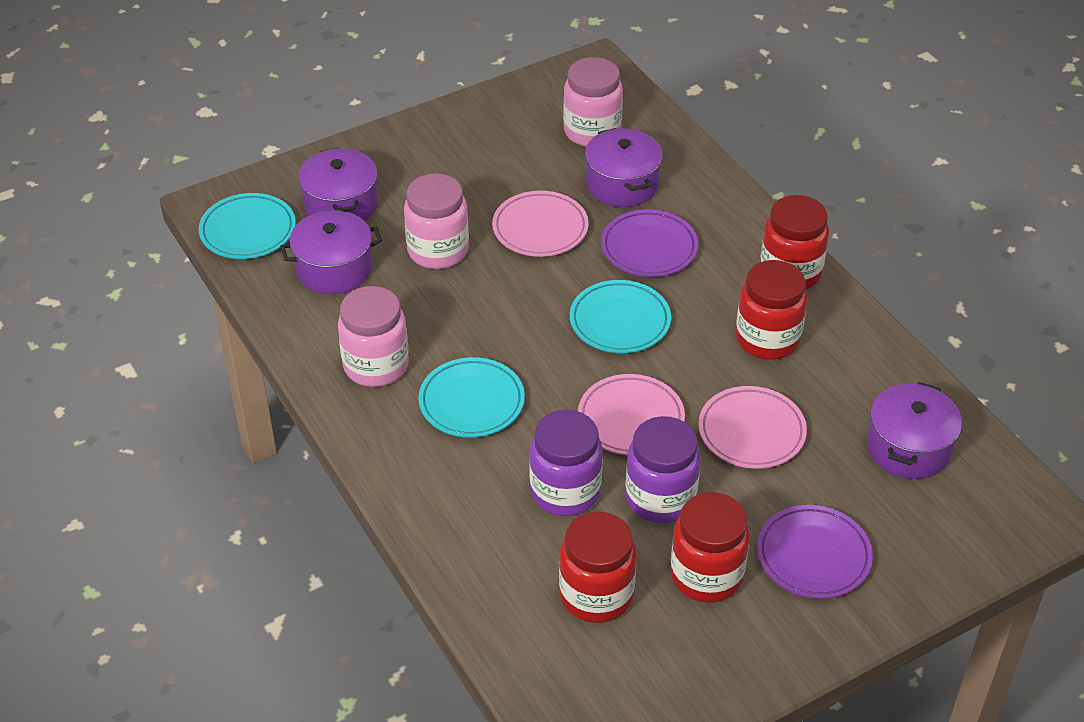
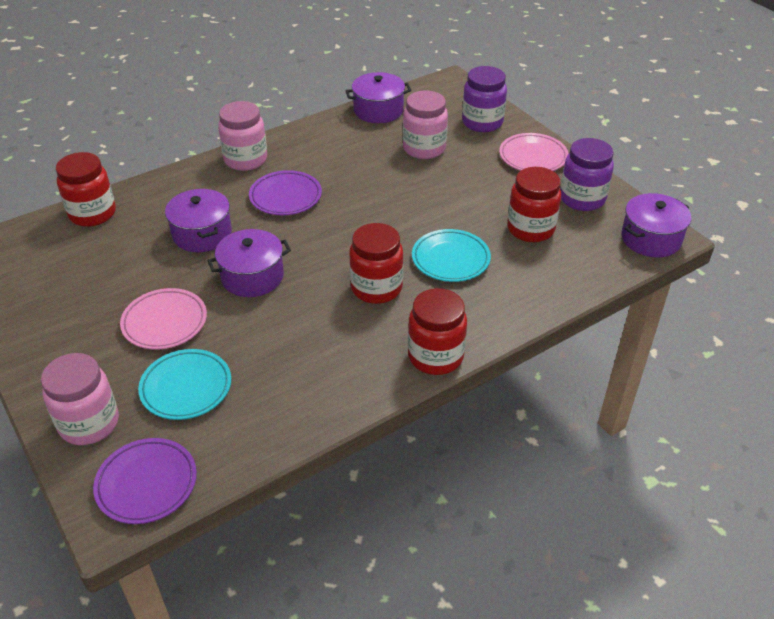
pink plate: 3 -> 2
turquoise plate: 3 -> 2

